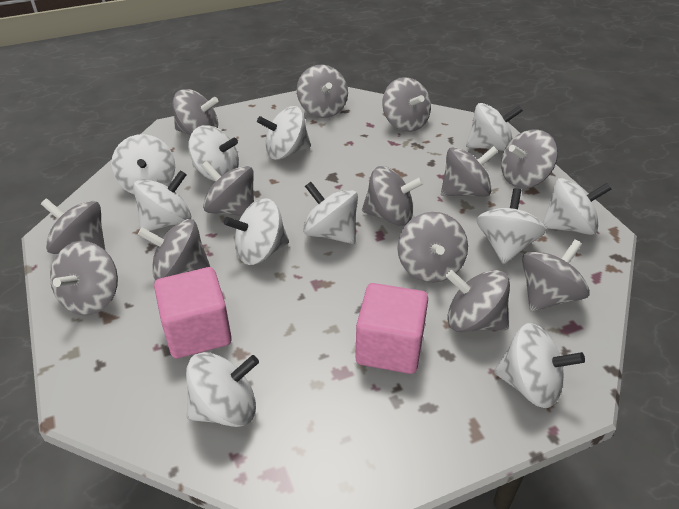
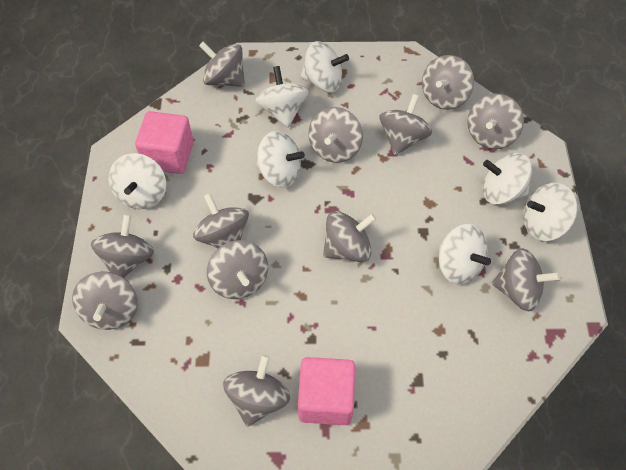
grey spinning top: 13 -> 12
white spinning top: 11 -> 7

